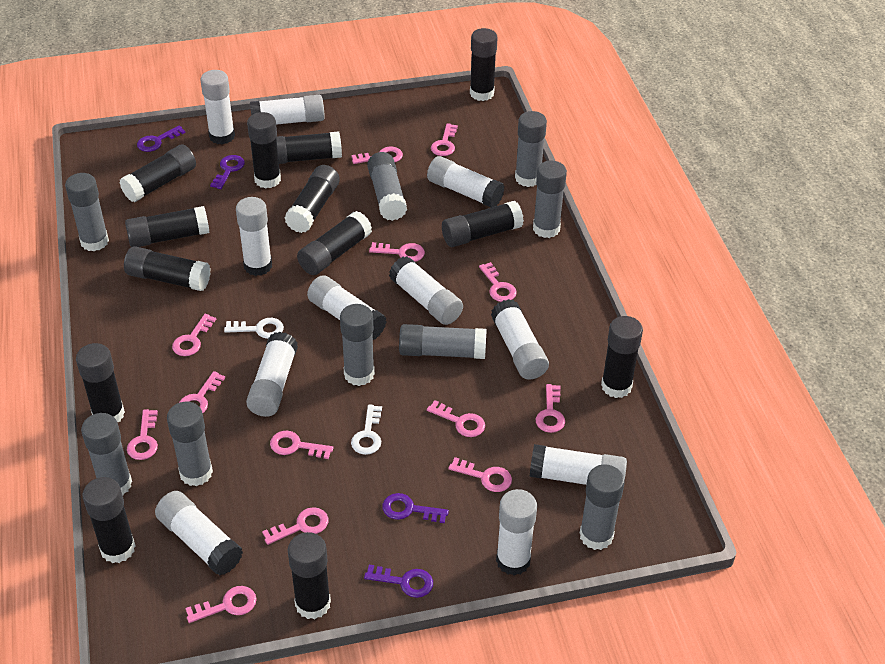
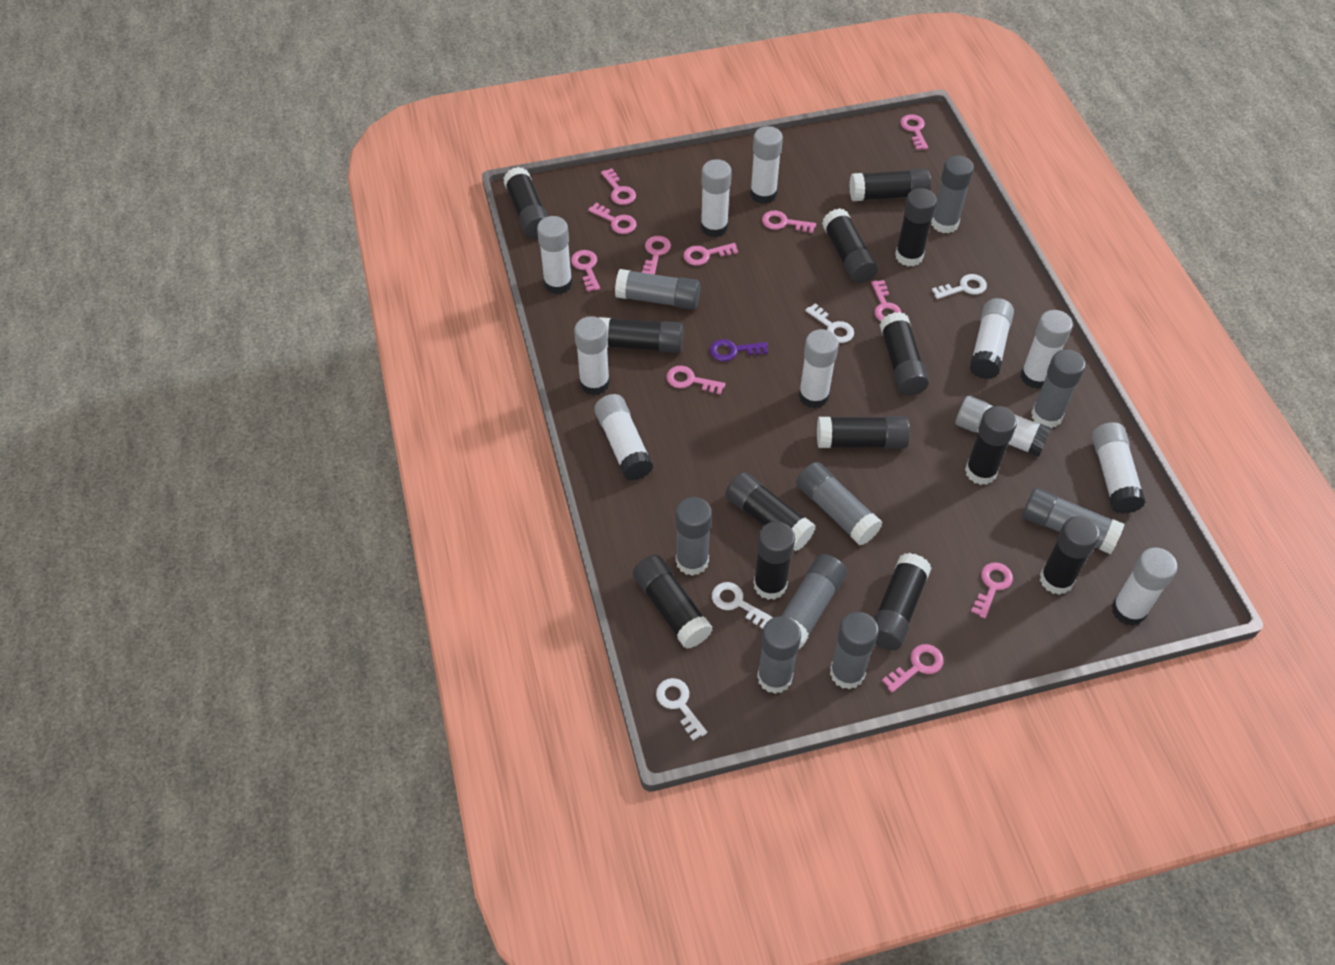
pink key: 13 -> 11
purple key: 4 -> 1
white key: 2 -> 4

